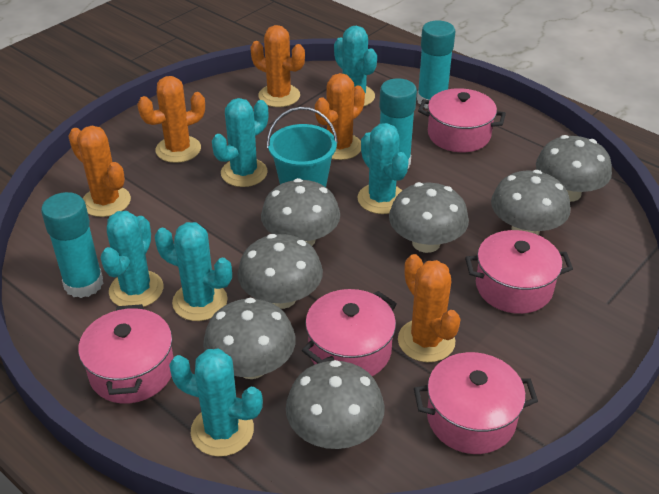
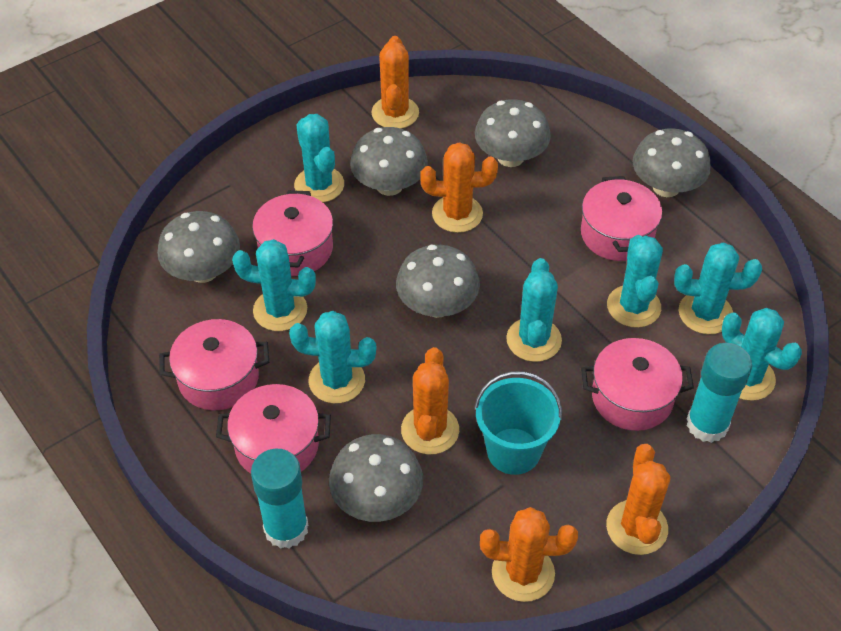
grey mushroom: 7 -> 6
turquoise cactus: 6 -> 7
turquoise glue stick: 3 -> 2

